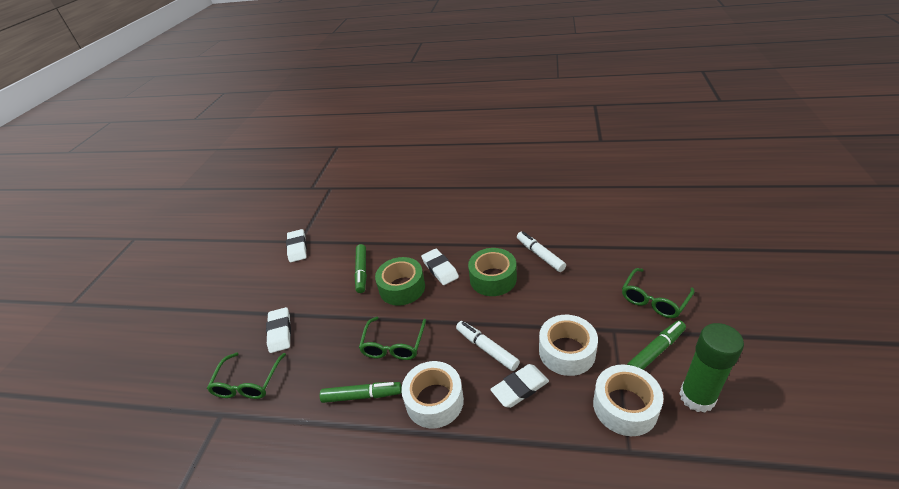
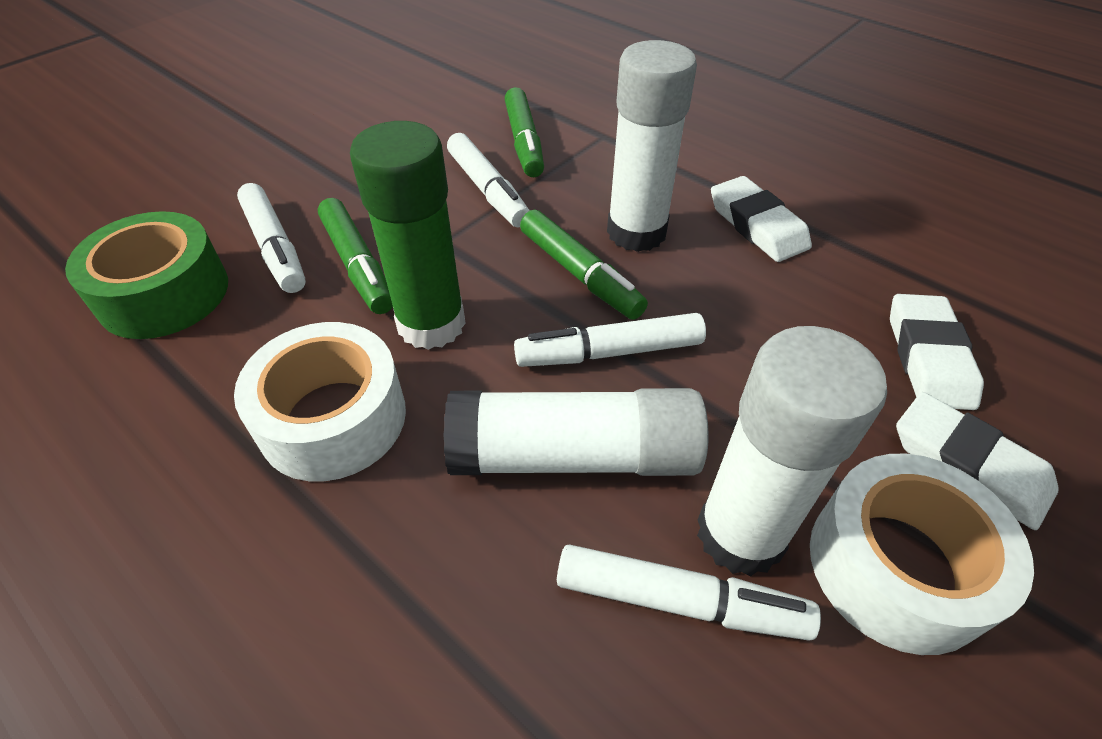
green glasses: 3 -> 0
green tape: 2 -> 1
white eraser: 4 -> 3
white glue stick: 0 -> 3
white marker: 2 -> 4
white tape: 3 -> 2

